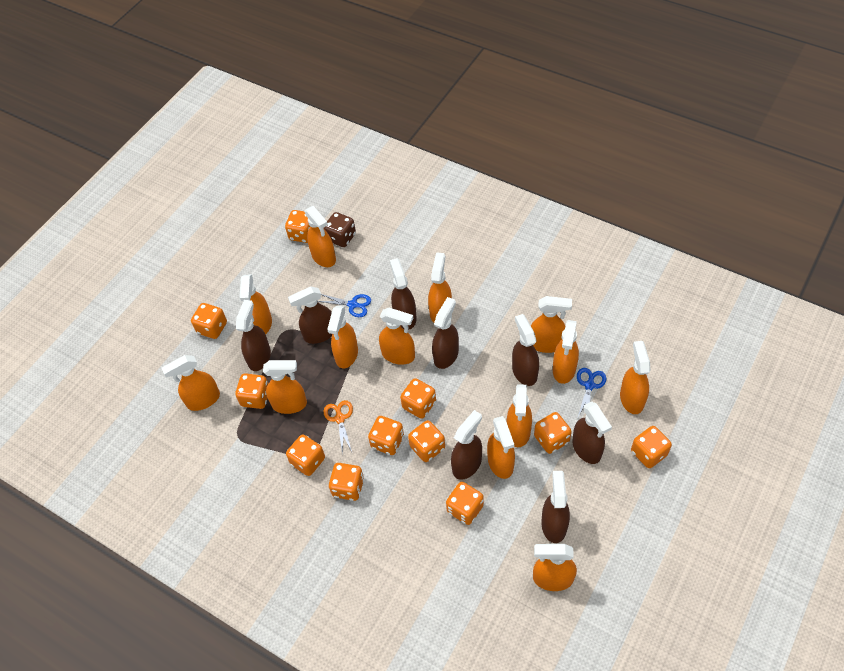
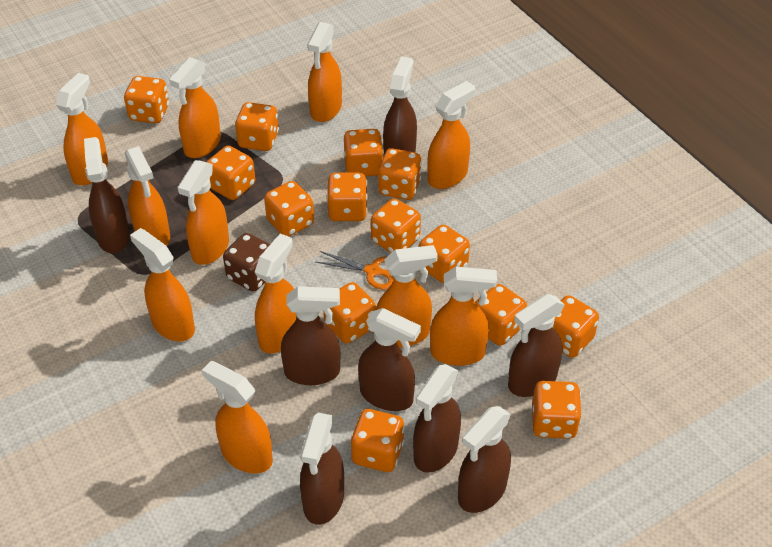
blue scissors: 2 -> 0
orange dice: 11 -> 14
orange spray bottle: 13 -> 11

